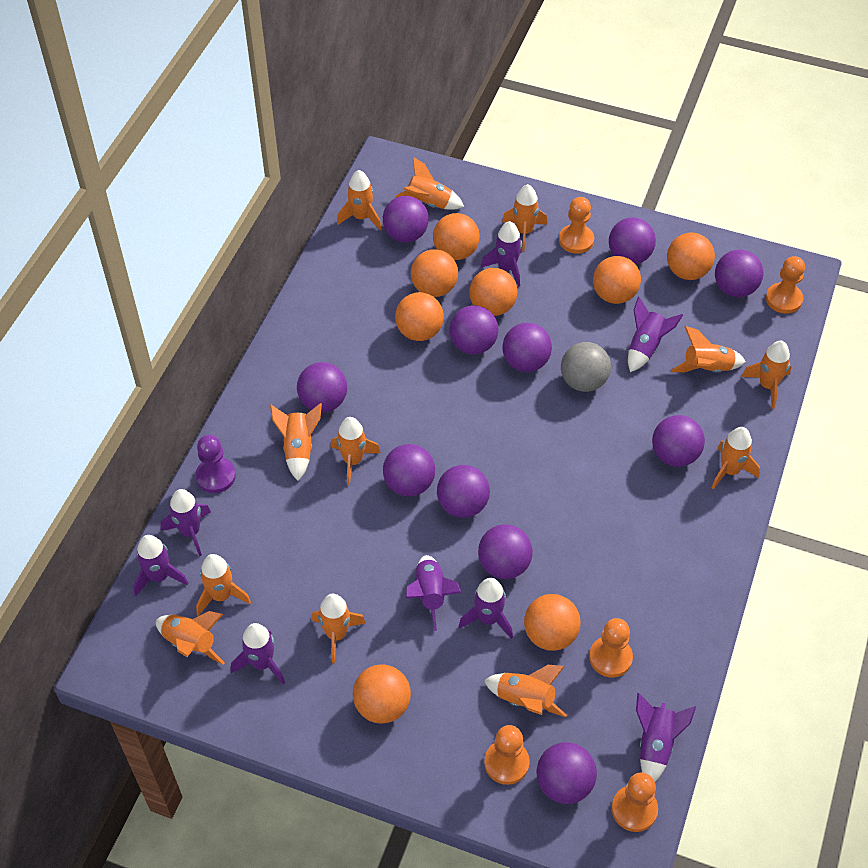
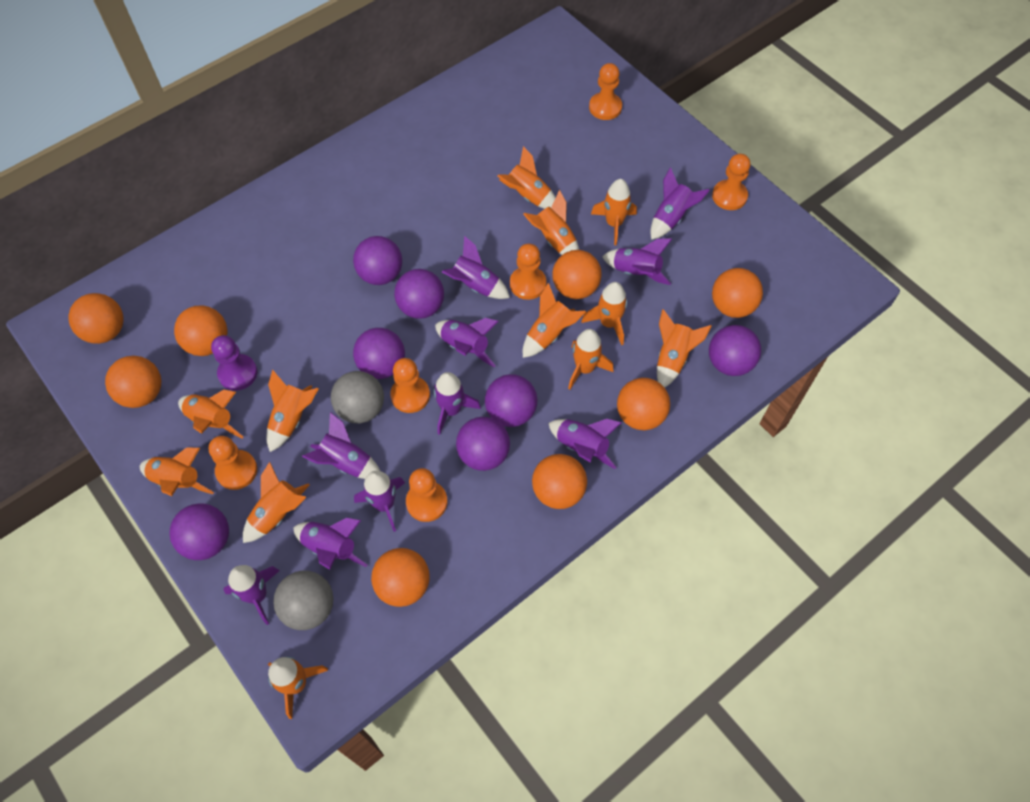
grey ball: 1 -> 2
orange pawn: 5 -> 6
purple ball: 11 -> 7
purple rocket: 8 -> 10

